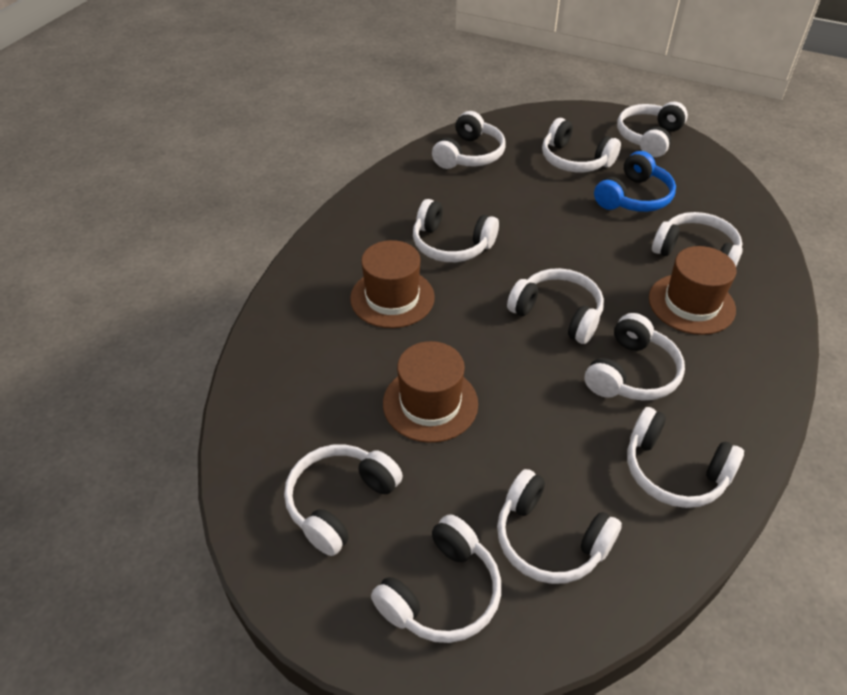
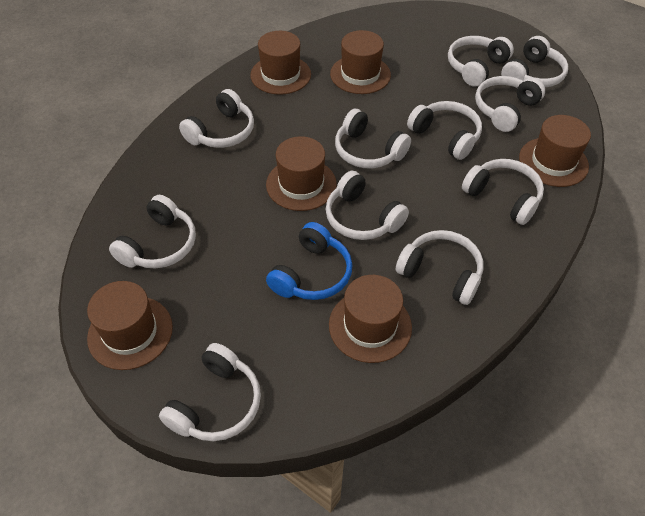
brown hat: 3 -> 6

